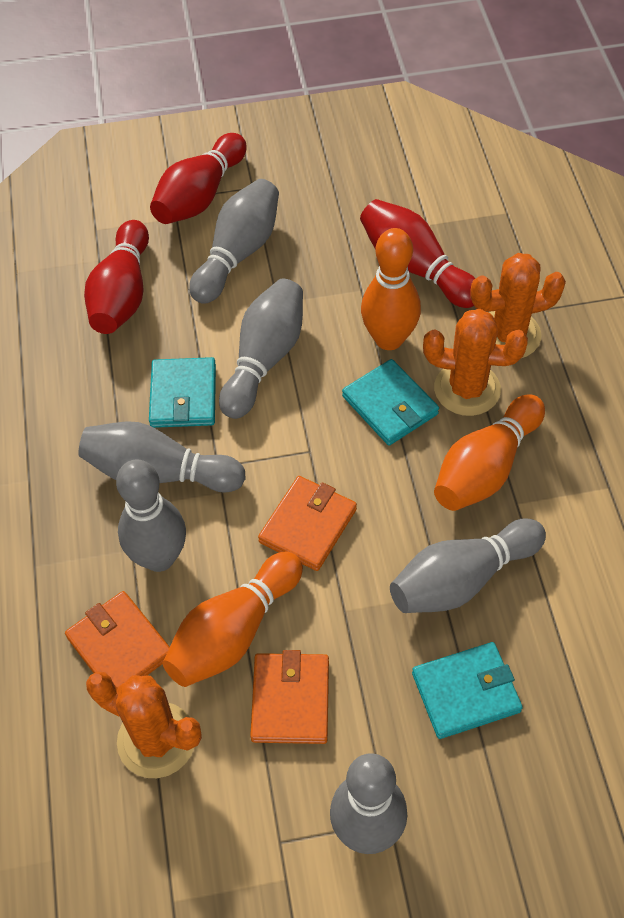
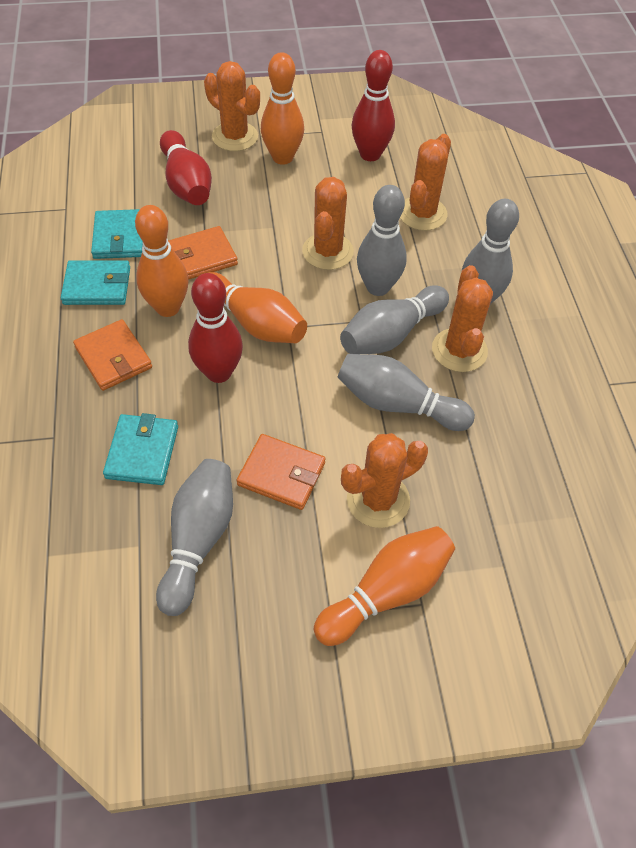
grey bowling pin: 6 -> 5
orange bowling pin: 3 -> 4
orange cactus: 3 -> 5

